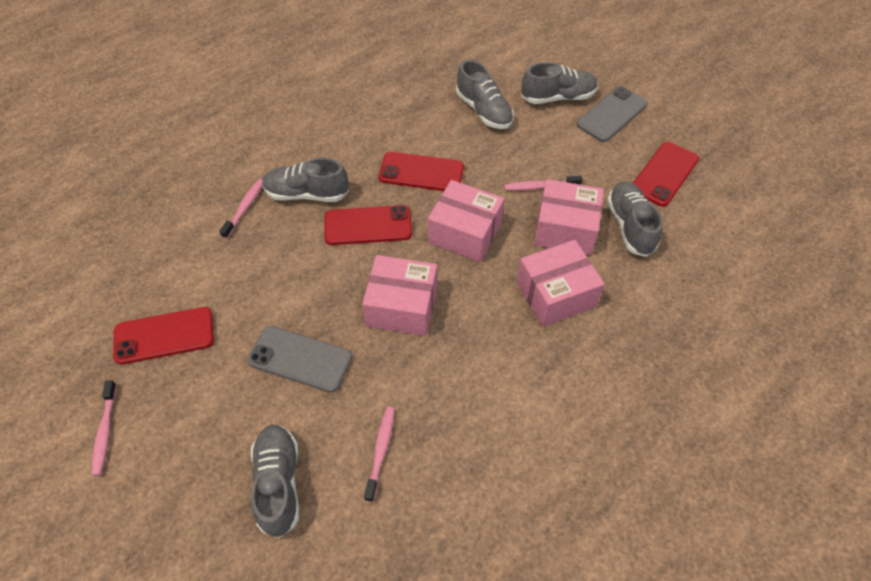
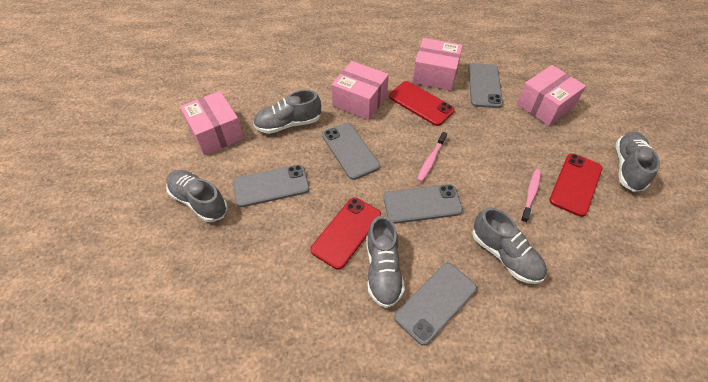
grey phone: 2 -> 5
pink toothbrush: 4 -> 2
red phone: 4 -> 3

